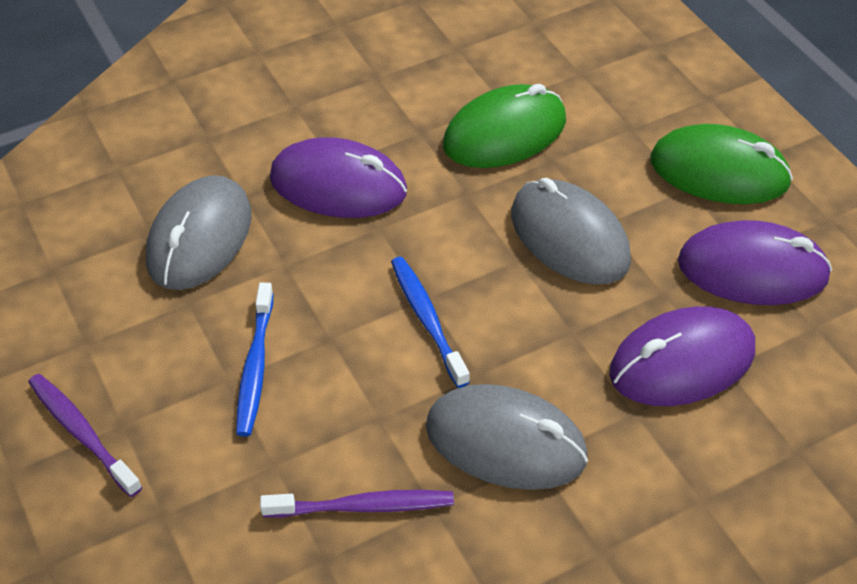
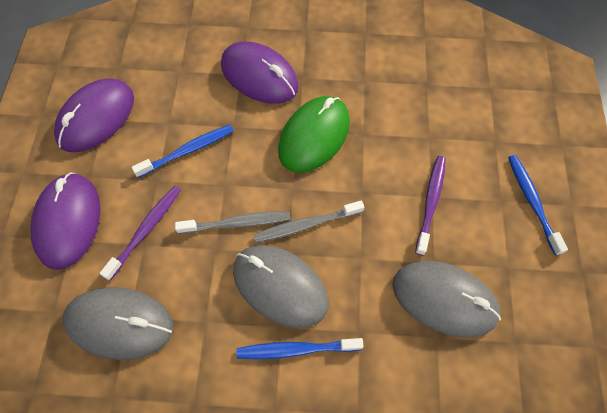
blue toothbrush: 2 -> 3
green mouse: 2 -> 1
grey toothbrush: 0 -> 2

